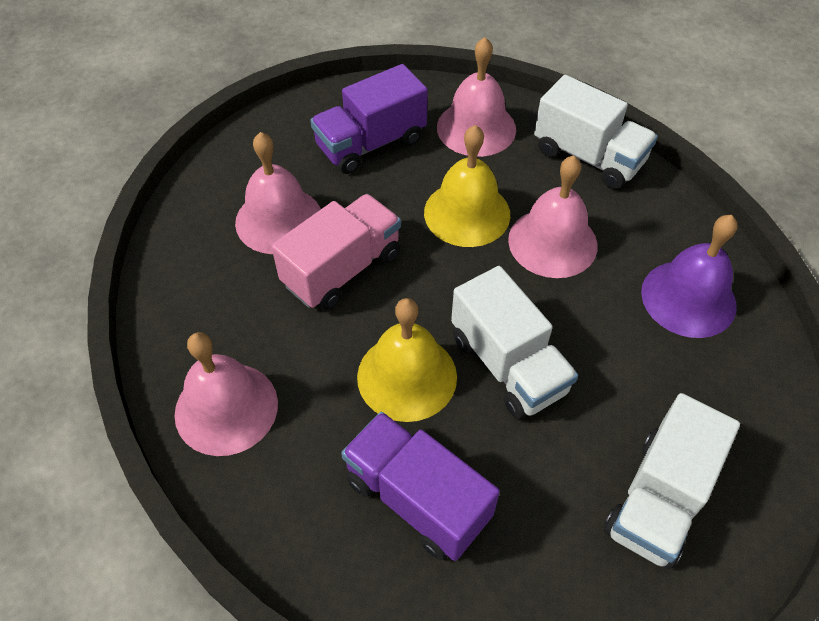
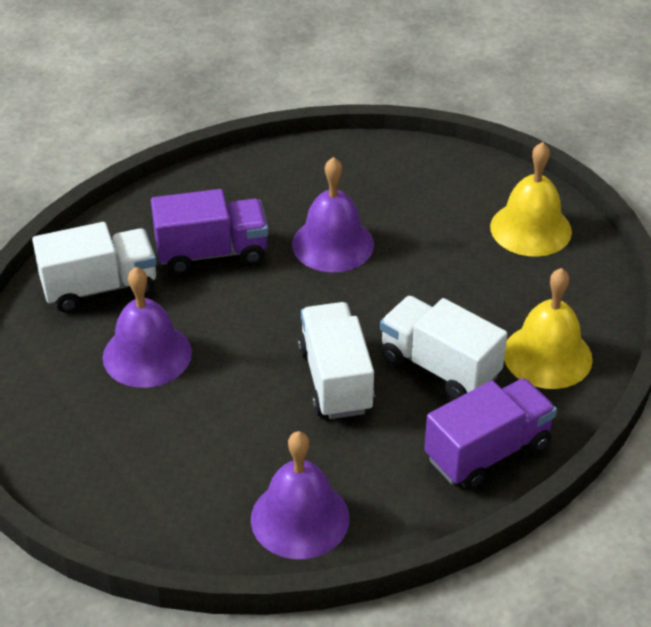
pink bell: 4 -> 0
pink truck: 1 -> 0
purple bell: 1 -> 3

